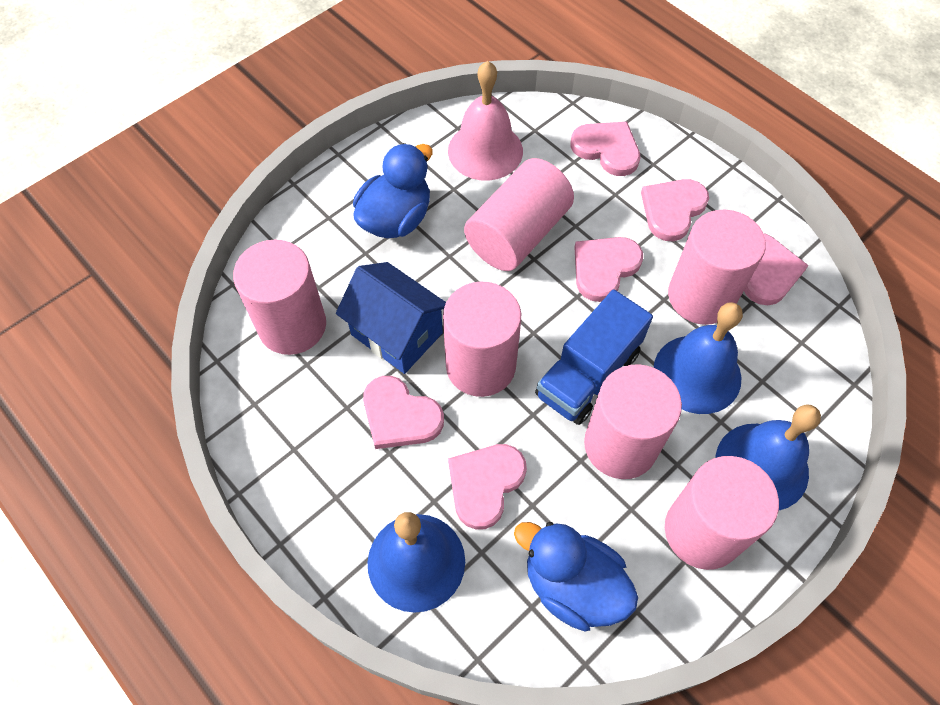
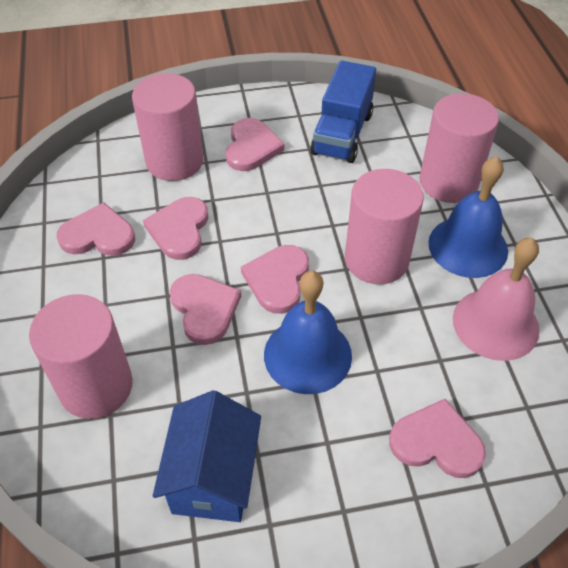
blue bell: 3 -> 2
blue duck: 2 -> 0
pink cylinder: 6 -> 4

